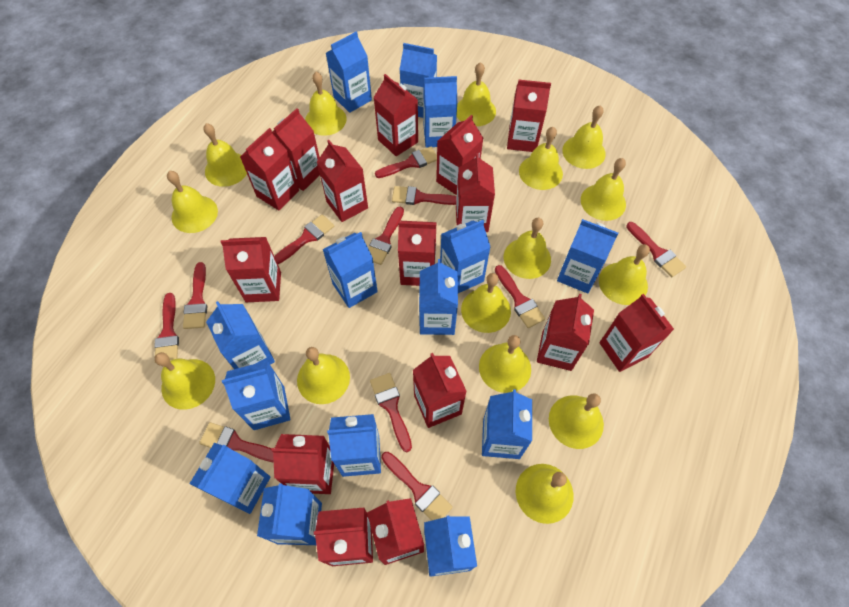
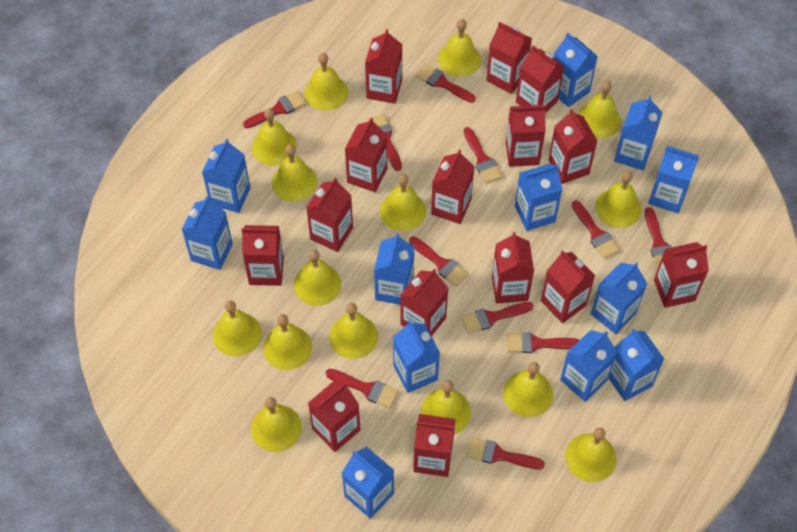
blue carton: 14 -> 12

